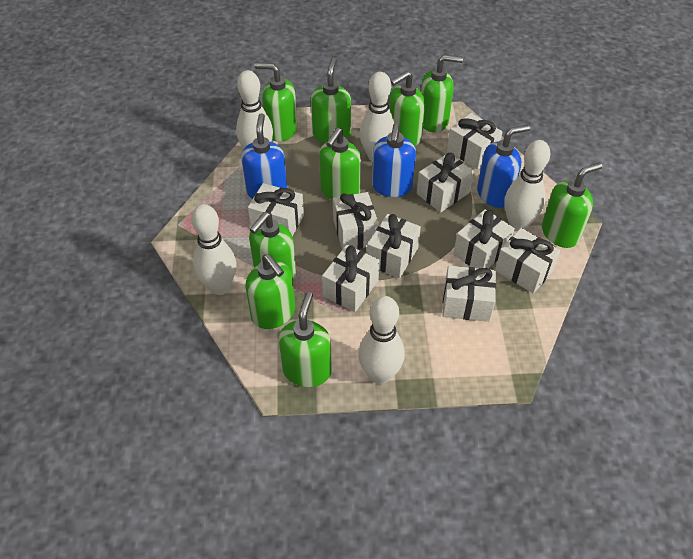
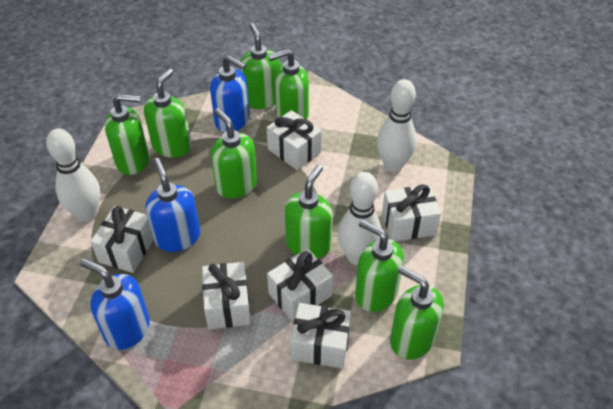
green soap dispenser: 9 -> 8
white bowling pin: 5 -> 3
white gift: 9 -> 6

